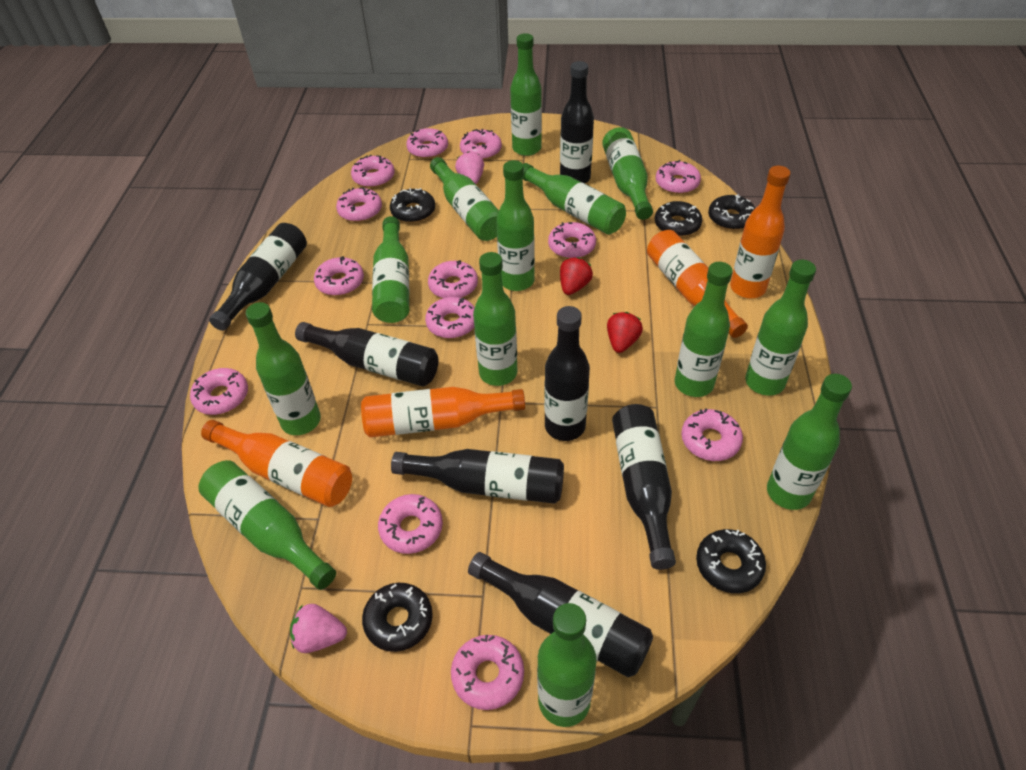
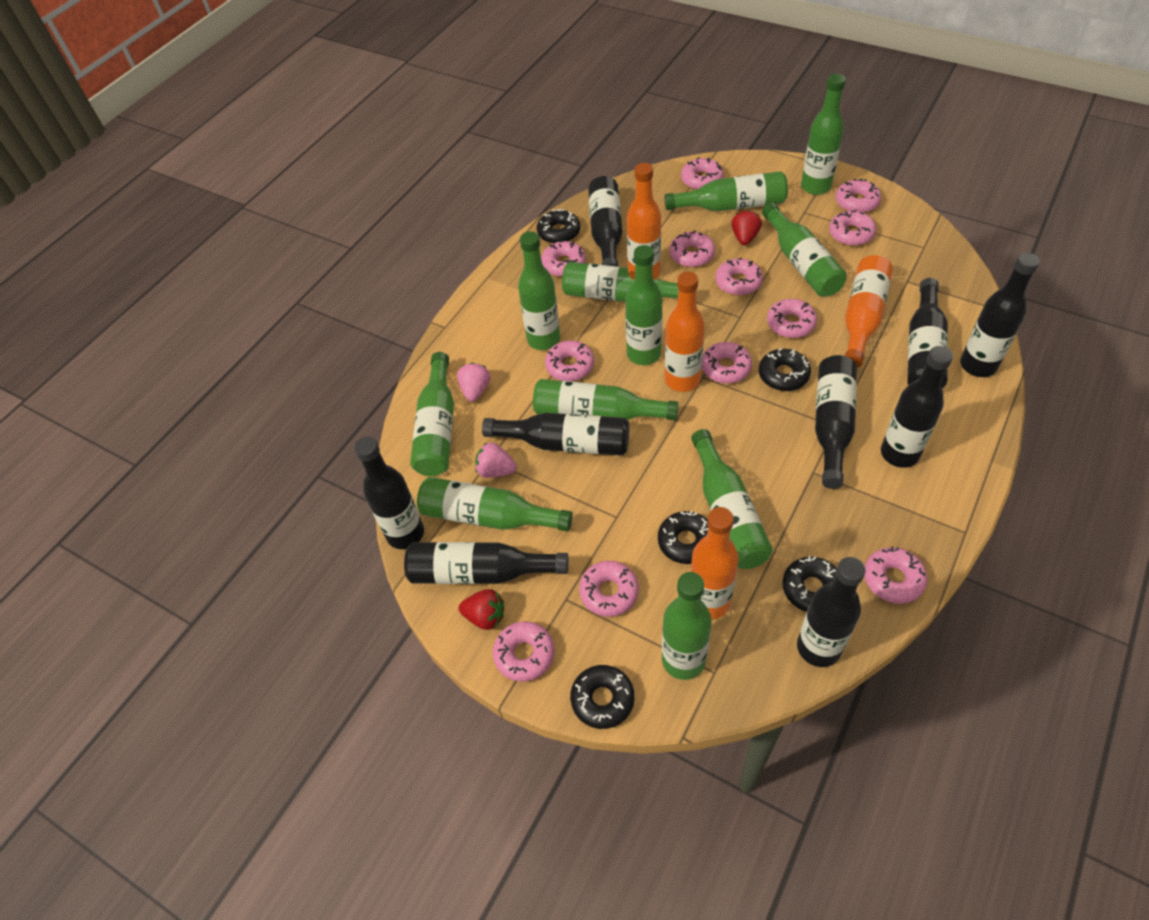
black bottle: 7 -> 9
green bottle: 13 -> 11
pink donut: 13 -> 12

